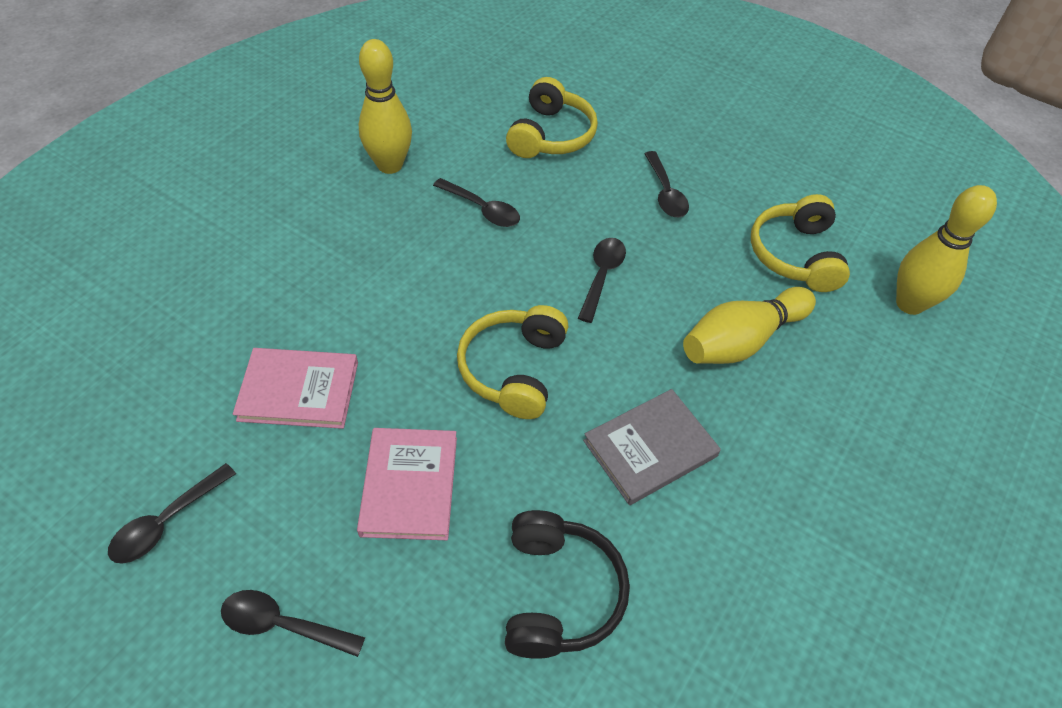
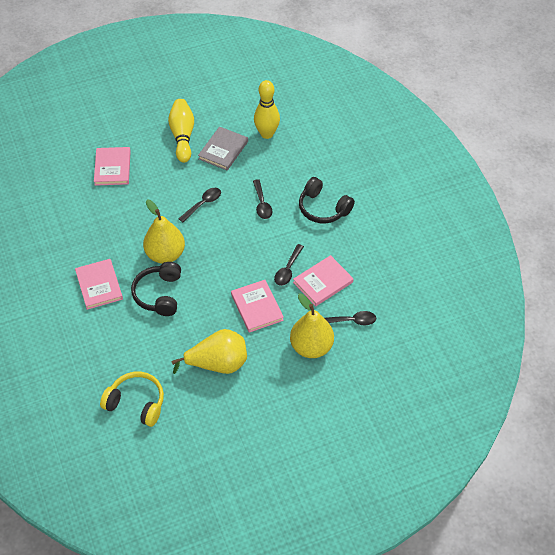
black headphones: 1 -> 2
black spoon: 5 -> 4
pink book: 2 -> 4
yellow bowling pin: 3 -> 2
yellow headphones: 3 -> 1
yellow pear: 0 -> 3

